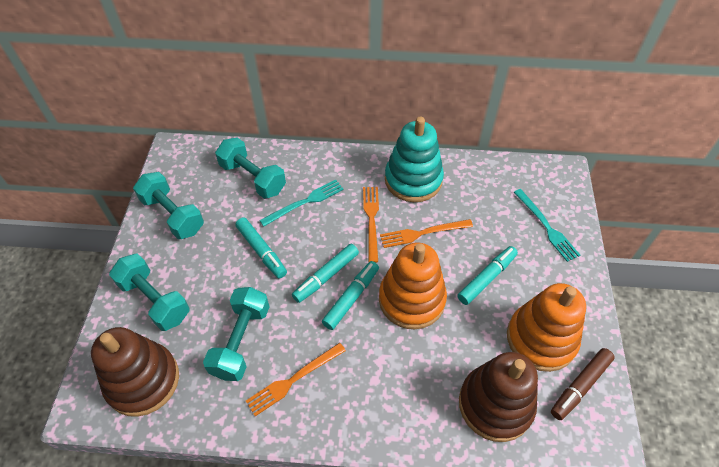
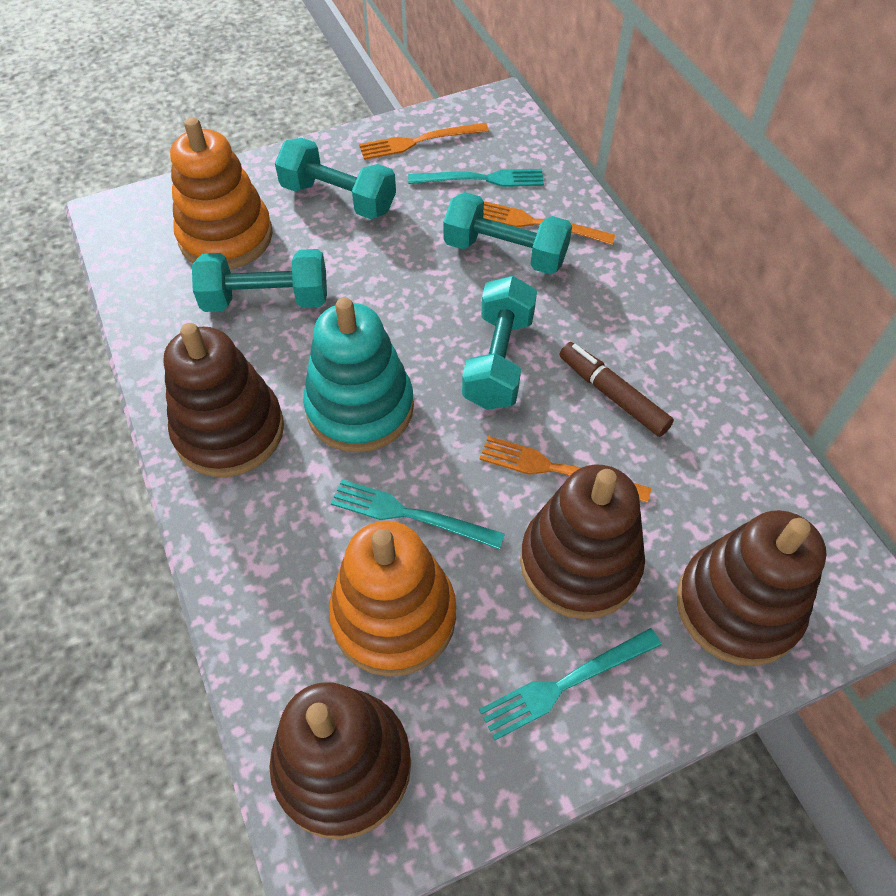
brown stacking toy: 2 -> 4
turquoise fork: 2 -> 3
turquoise marker: 4 -> 0

